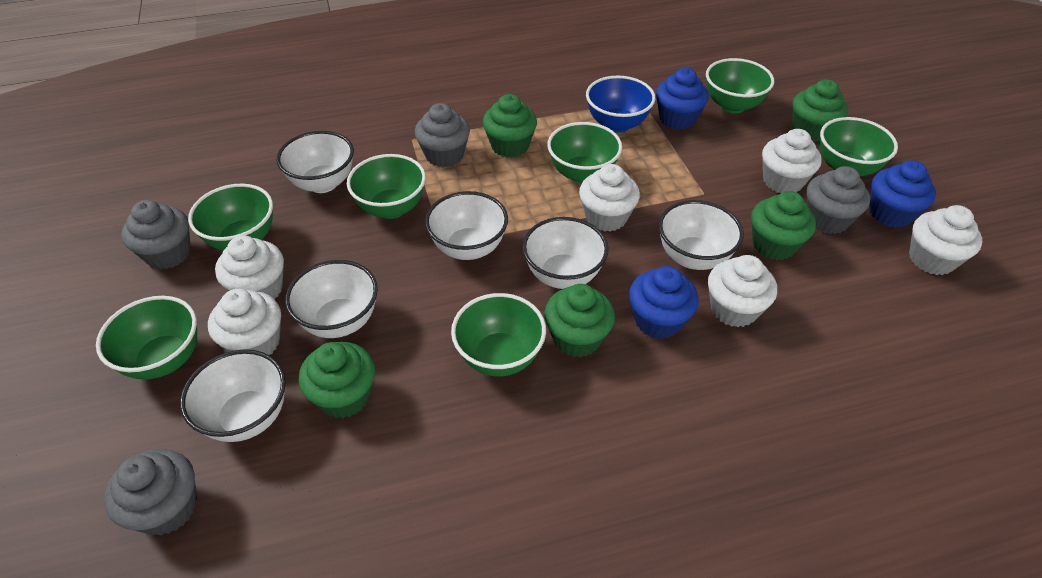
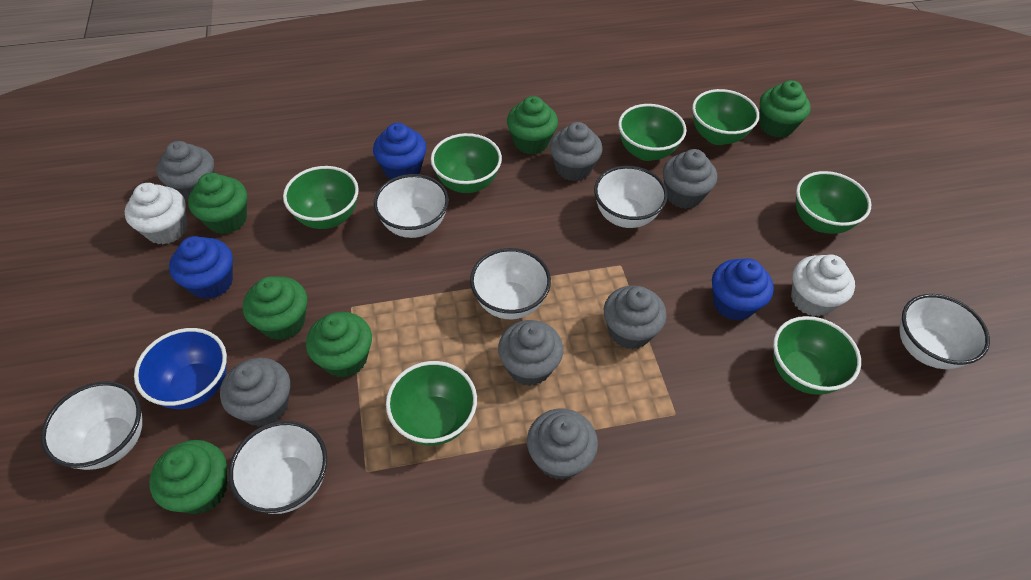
green cupcake: 5 -> 6
grey cupcake: 4 -> 7
white cupcake: 6 -> 2

